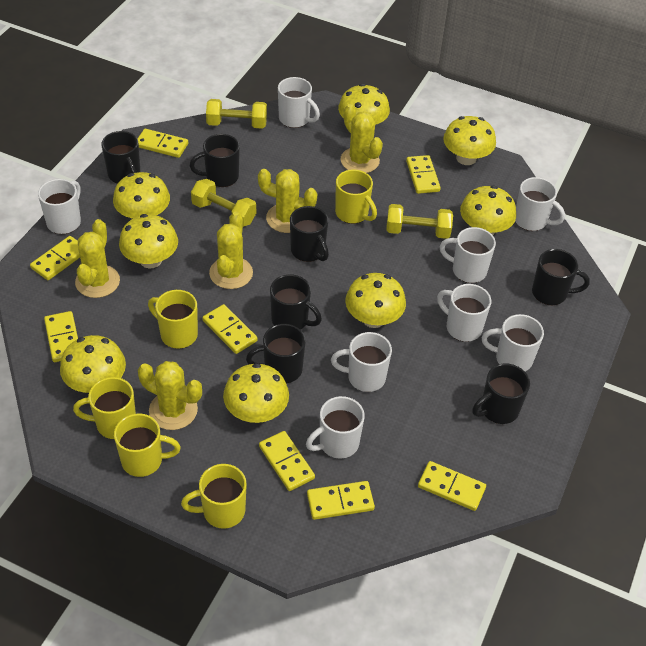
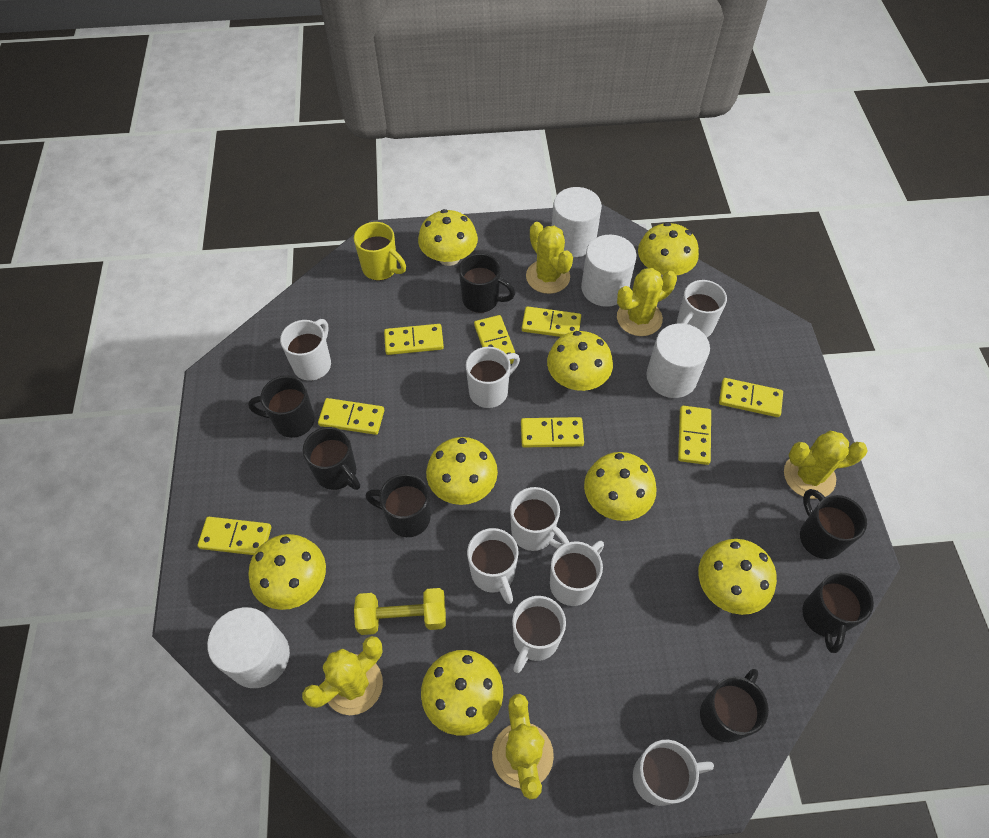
white cylinder: 0 -> 4
yellow dumbbell: 3 -> 1
yellow mug: 5 -> 1

